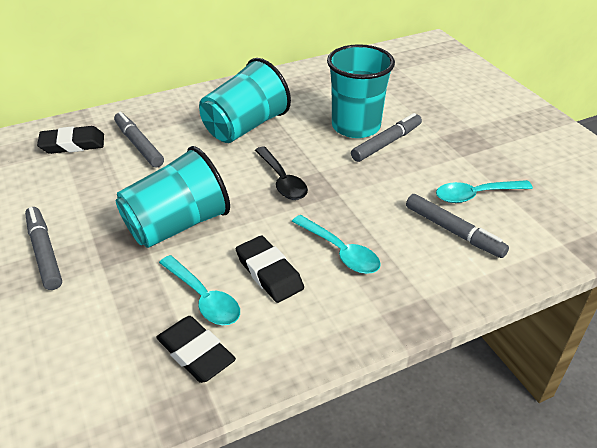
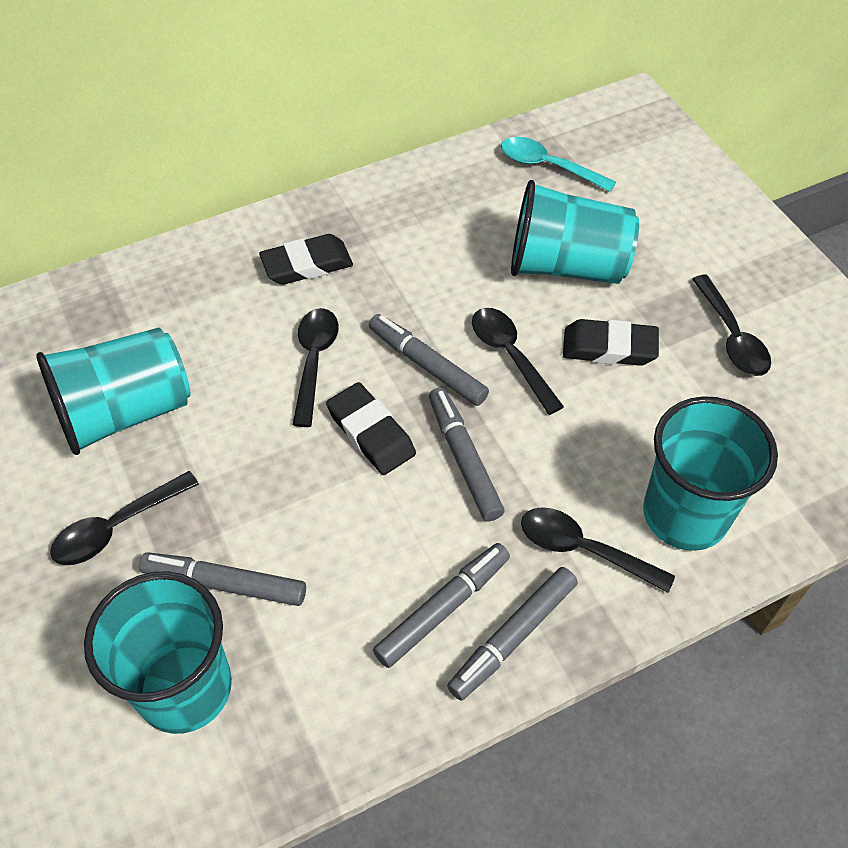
black spoon: 1 -> 5
grey marker: 4 -> 5
turquoise cup: 3 -> 4
turquoise spoon: 3 -> 1

